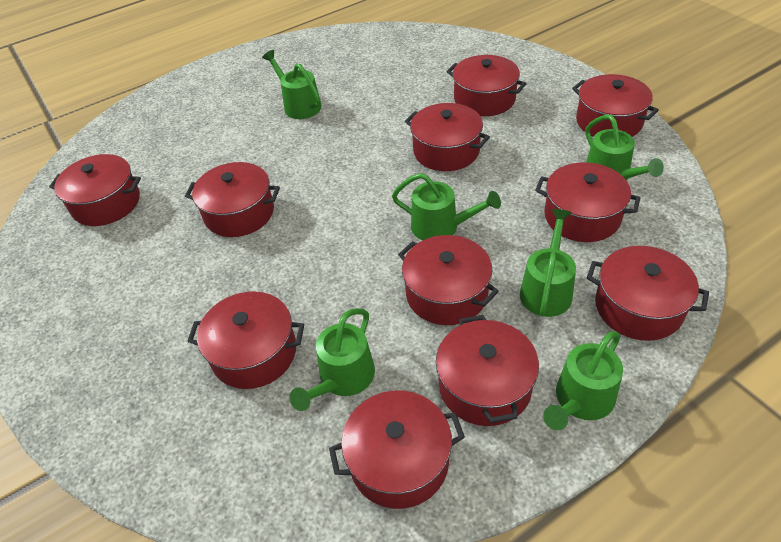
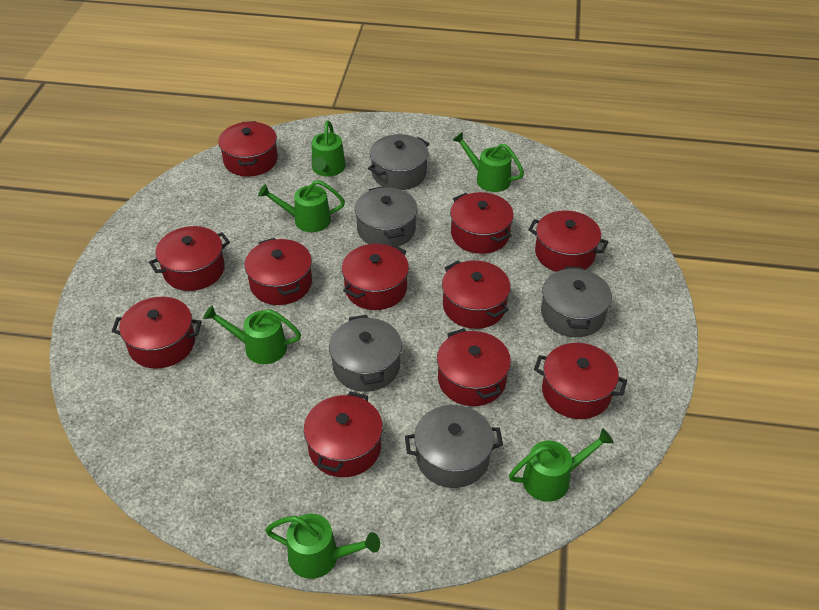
grey pot: 0 -> 5

